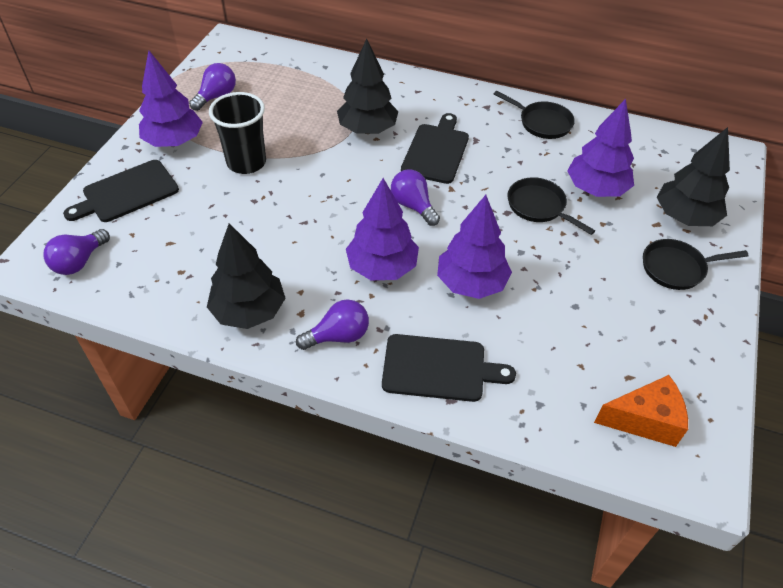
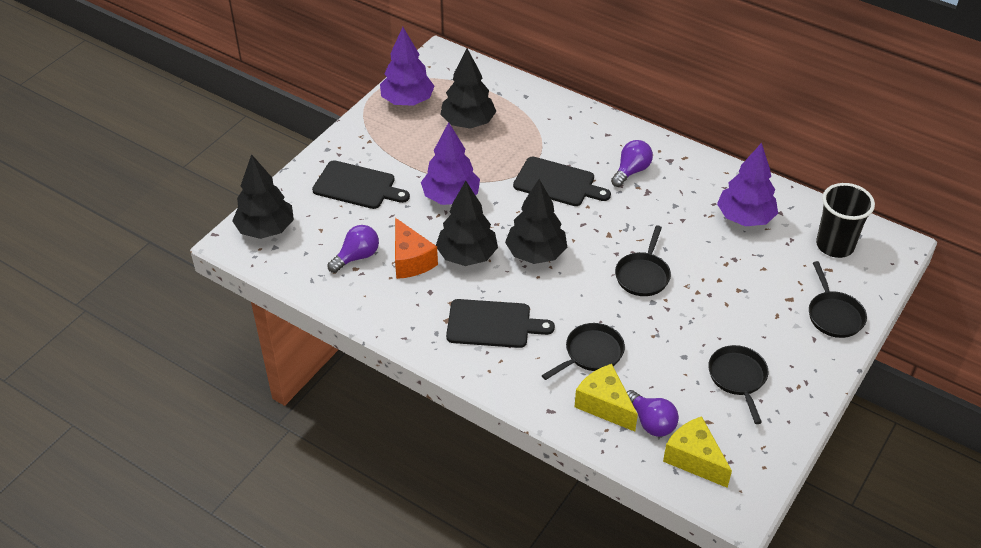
black pan: 3 -> 4
black tree: 3 -> 4
purple light bulb: 4 -> 3
purple tree: 4 -> 3
yellow cheese: 0 -> 2

